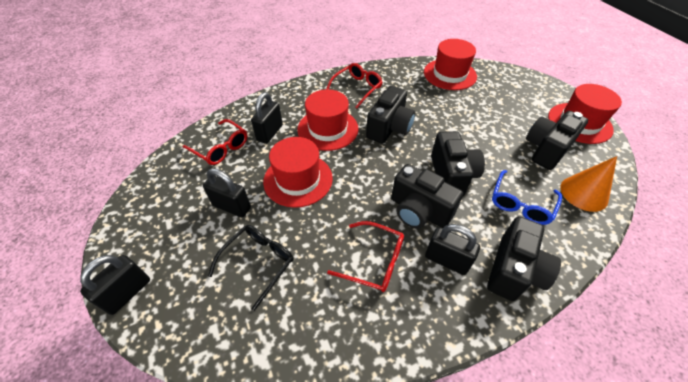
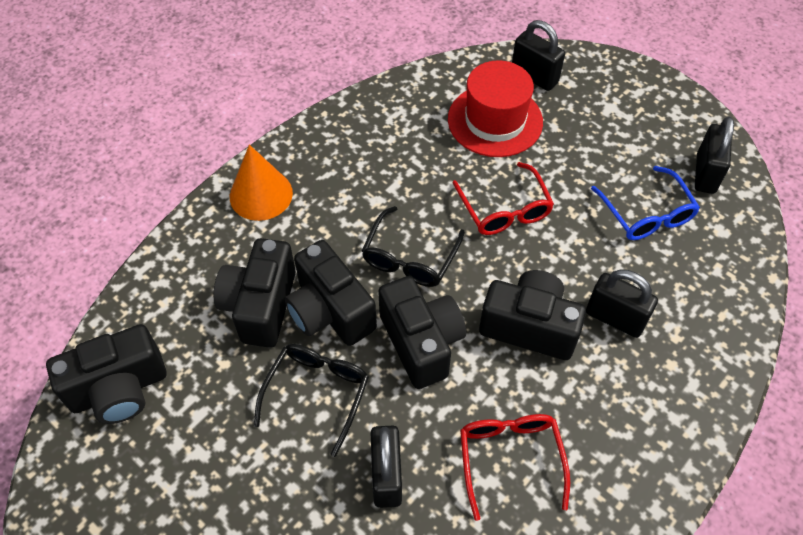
black glasses: 1 -> 2
red glasses: 3 -> 2
red hat: 4 -> 1

